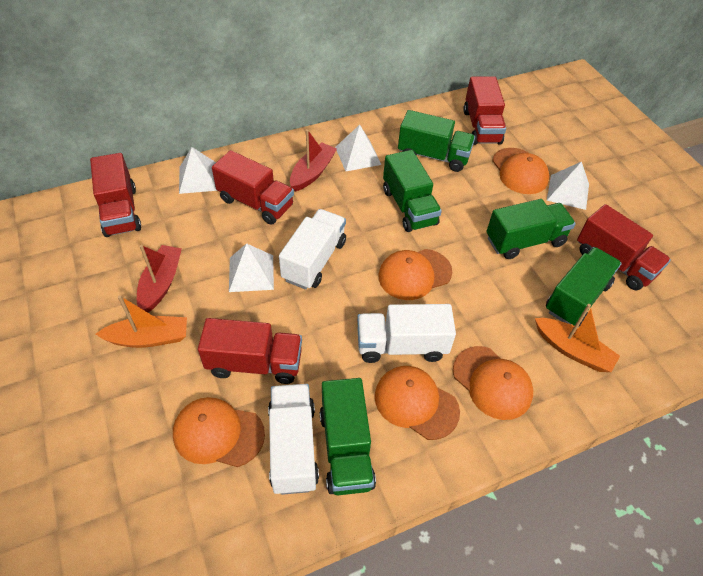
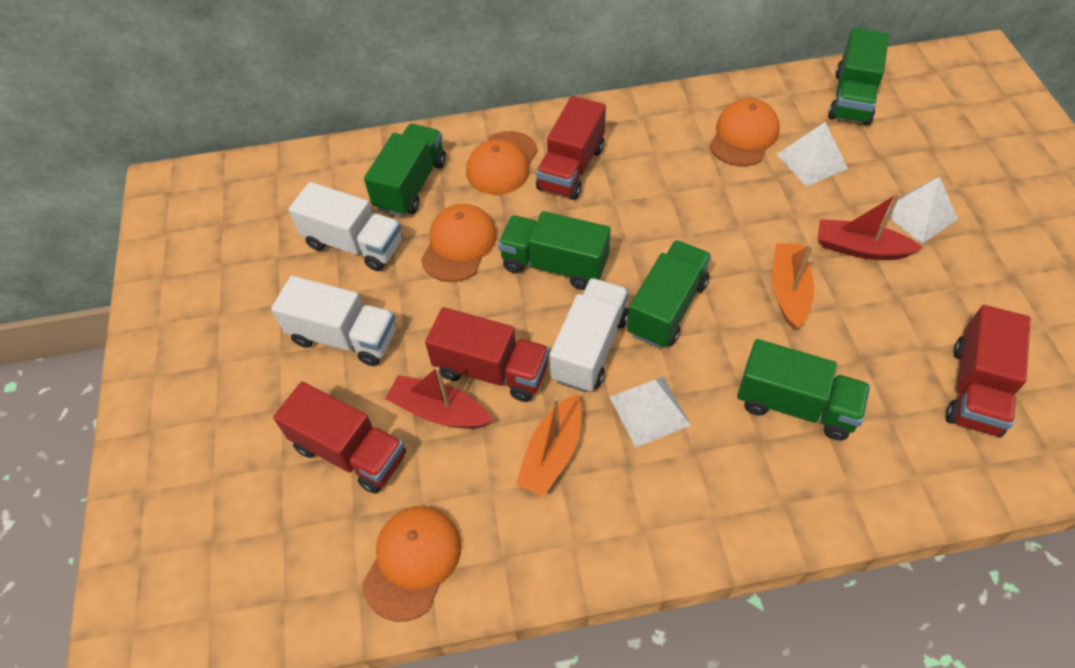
orange cap: 5 -> 4
red truck: 5 -> 4
white pyramid: 4 -> 3

